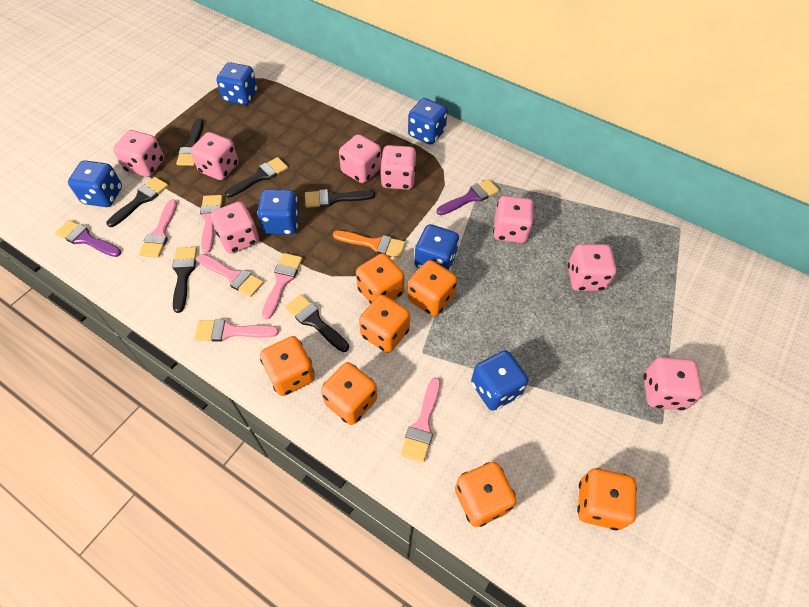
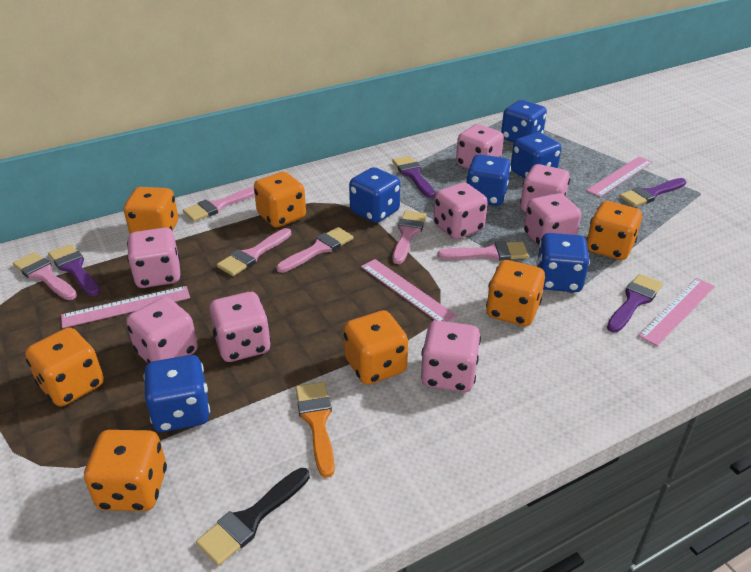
black brush: 6 -> 1
pink ruler: 0 -> 4
purple brush: 2 -> 4

